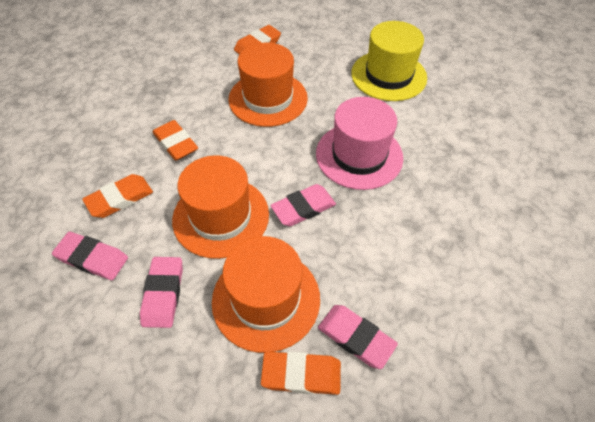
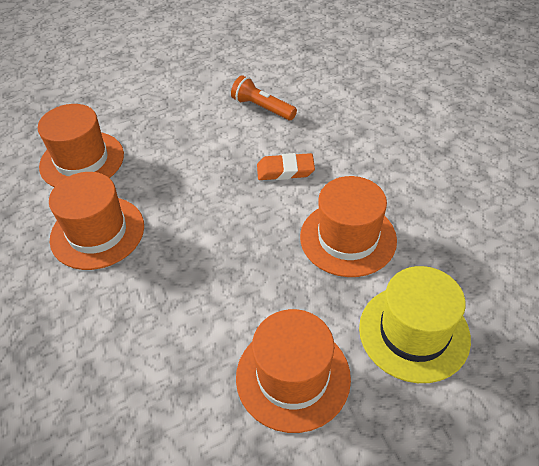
orange eraser: 4 -> 1
orange flashlight: 0 -> 1
orange hat: 3 -> 4
pink eraser: 4 -> 0
pink hat: 1 -> 0

